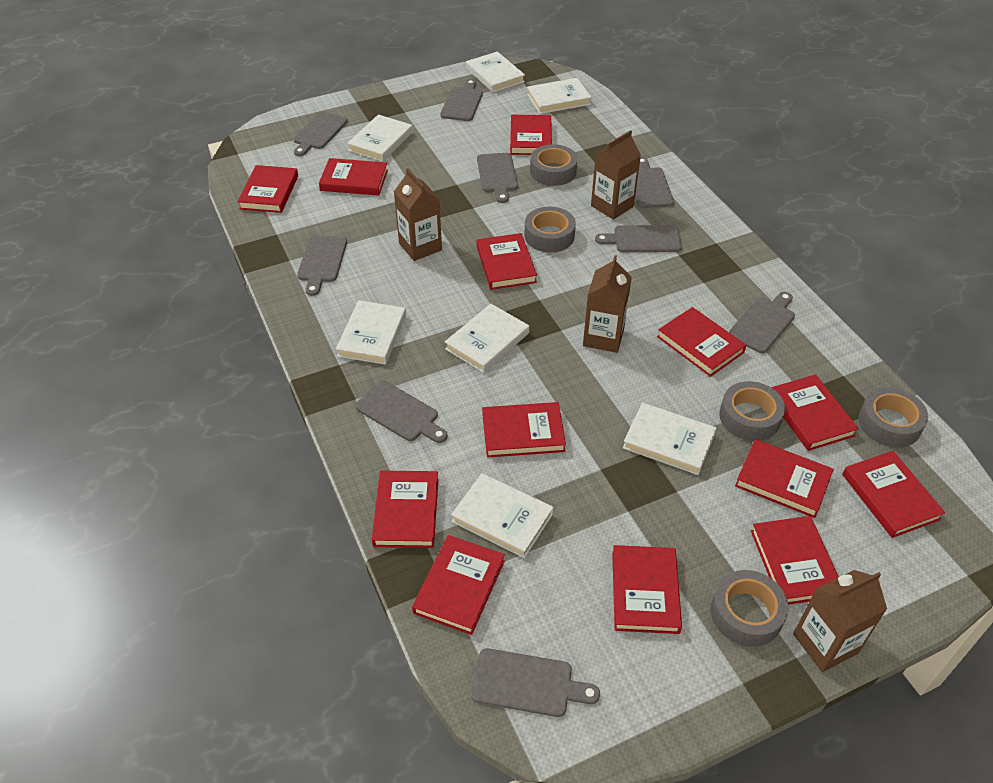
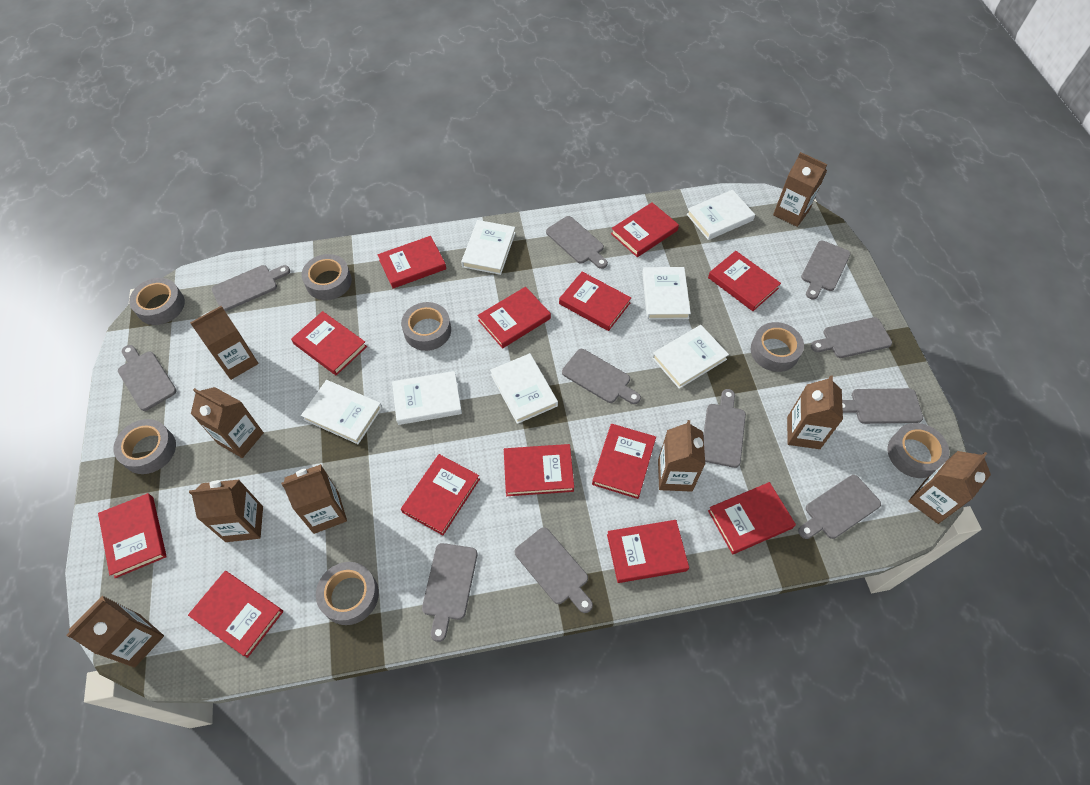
brown carton: 4 -> 9
grey cutting board: 9 -> 11
grey tape: 5 -> 7

